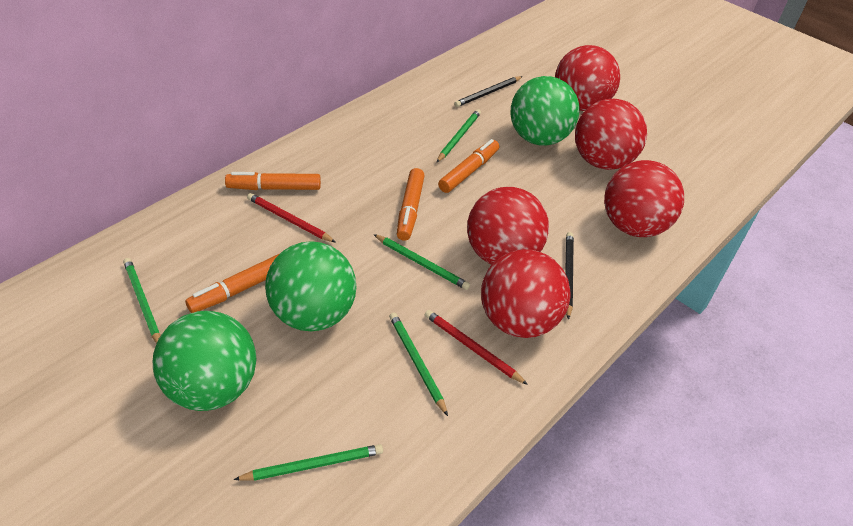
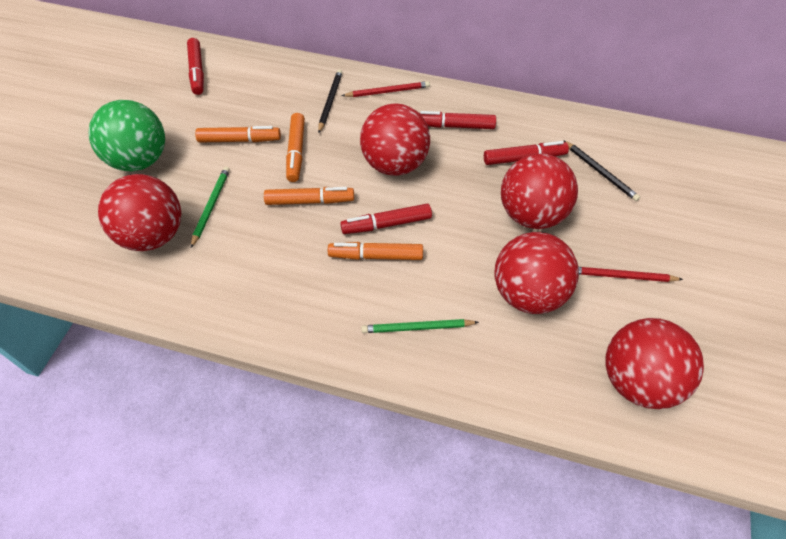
green ball: 3 -> 1
green pencil: 5 -> 2
red marker: 0 -> 4

